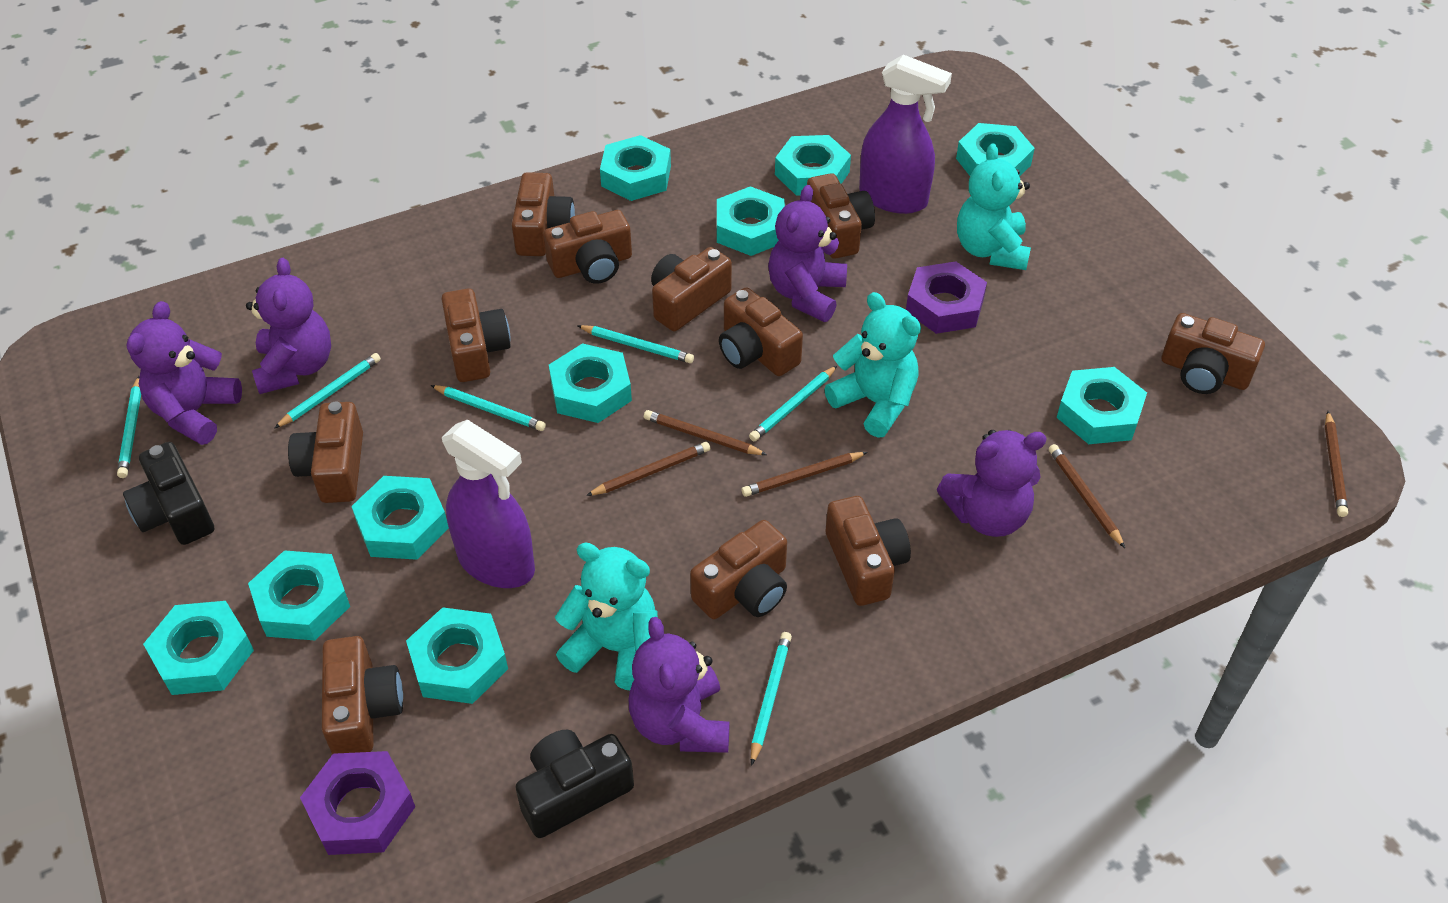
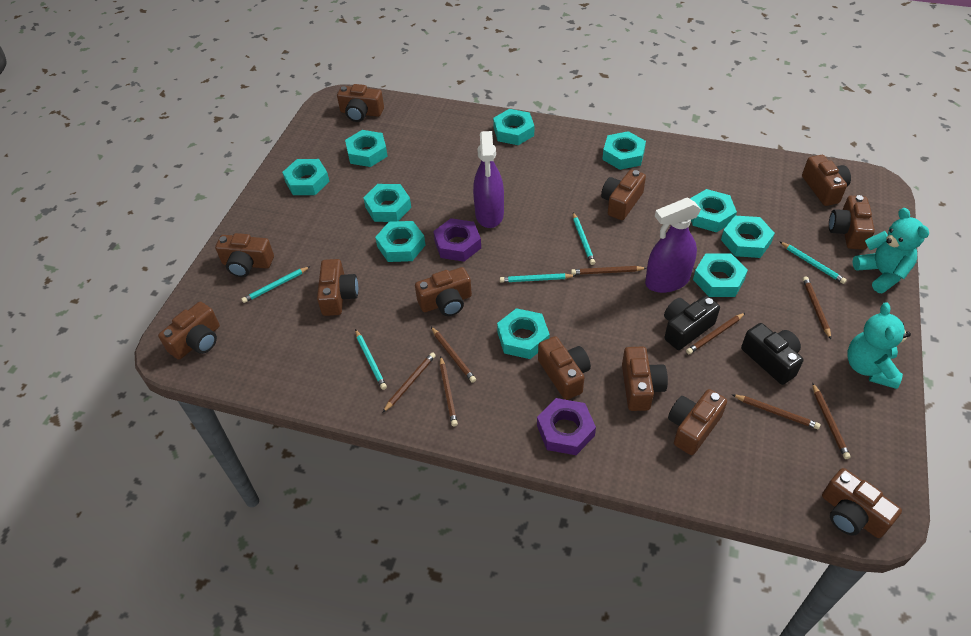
brown camera: 11 -> 12
brown pencil: 5 -> 8
purple teddy bear: 5 -> 0
turquoise pencil: 6 -> 5
turquoise teddy bear: 3 -> 2

